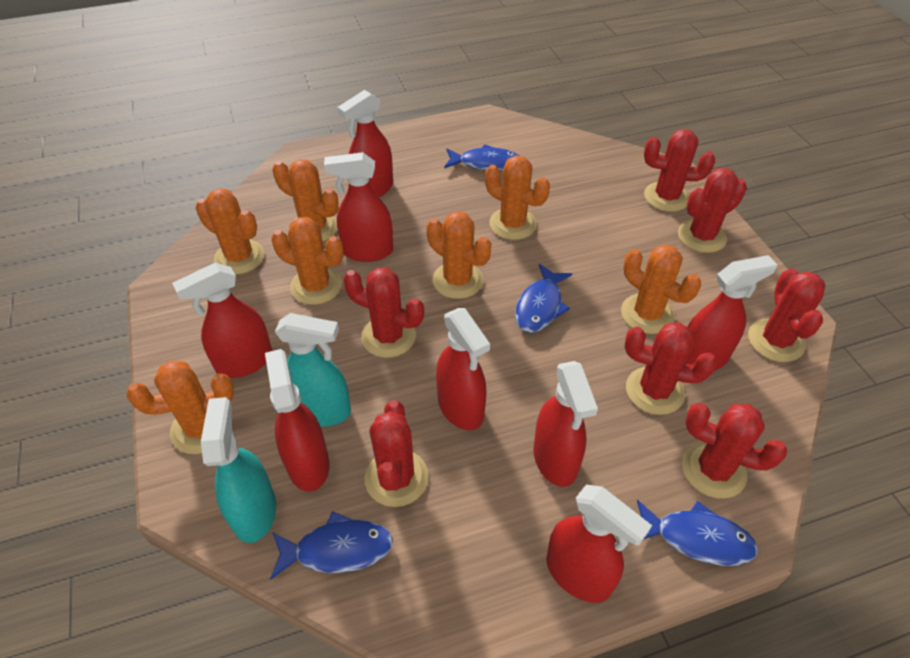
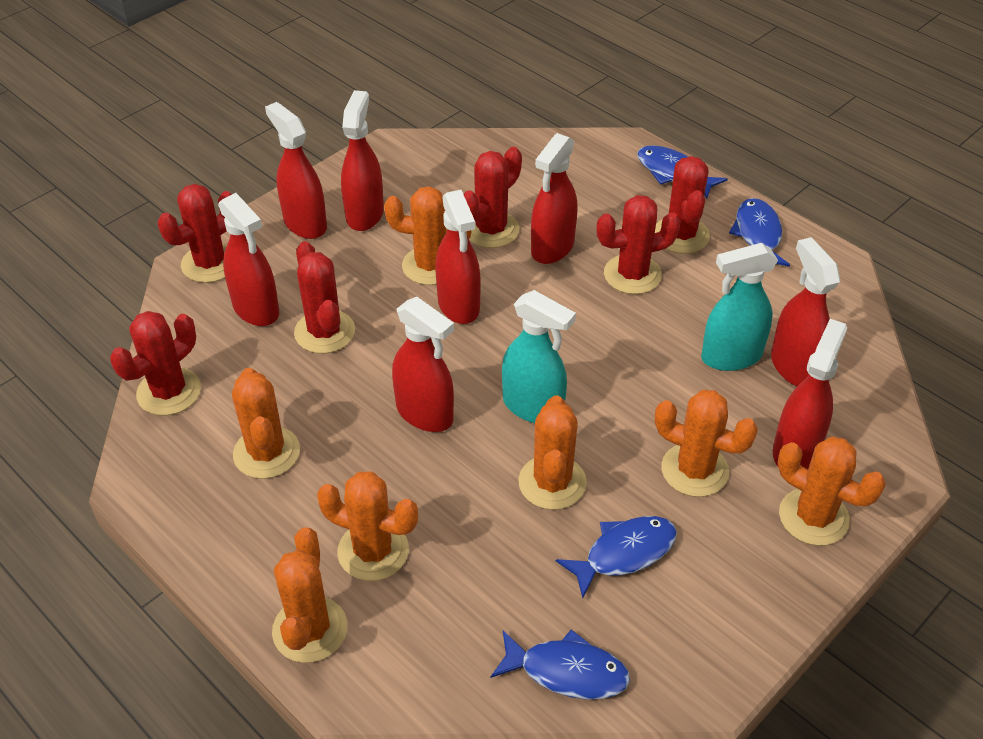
red cactus: 7 -> 6

